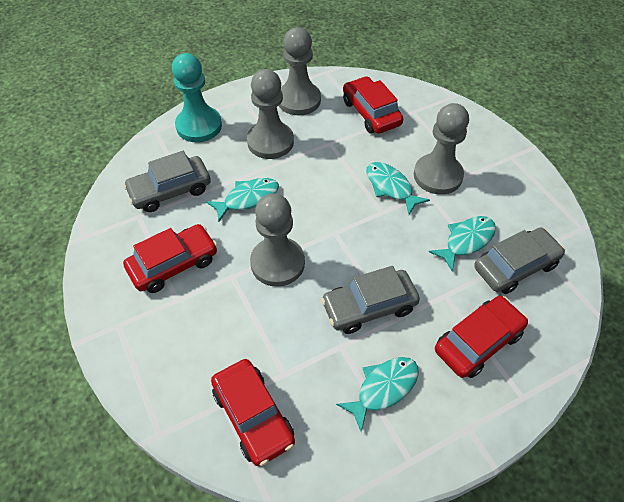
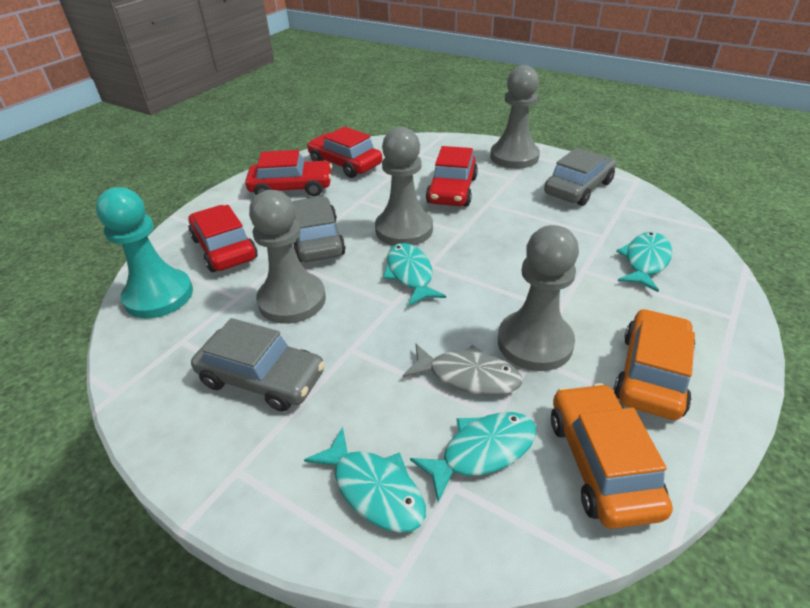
grey fish: 0 -> 1
orange car: 0 -> 2

